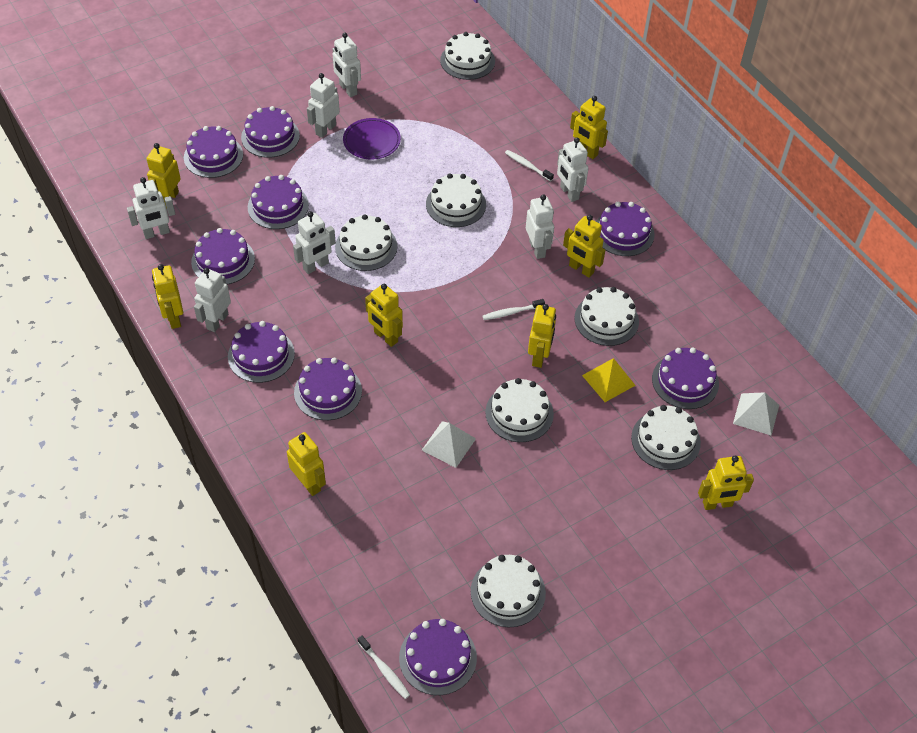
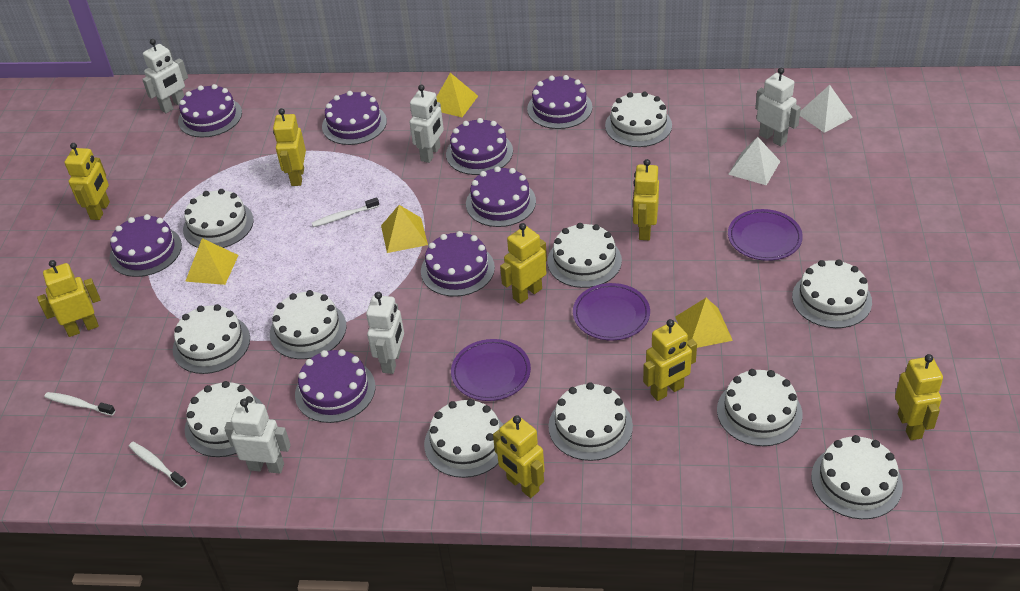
purple cake: 9 -> 8
purple plate: 1 -> 3
white cake: 7 -> 11
white robot: 7 -> 5
yellow pyramid: 1 -> 4

